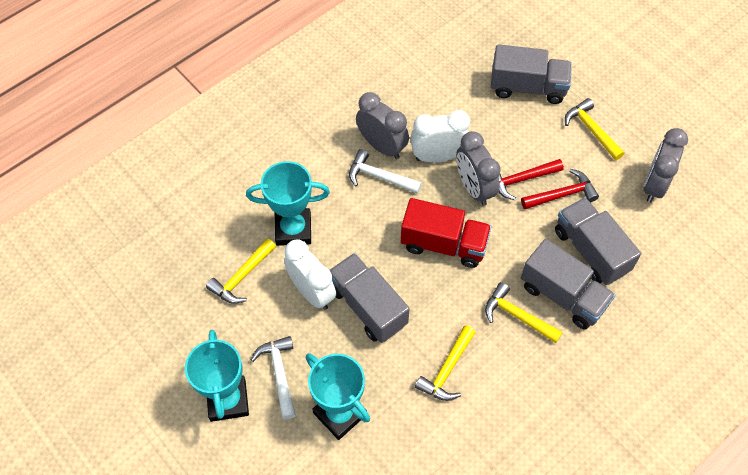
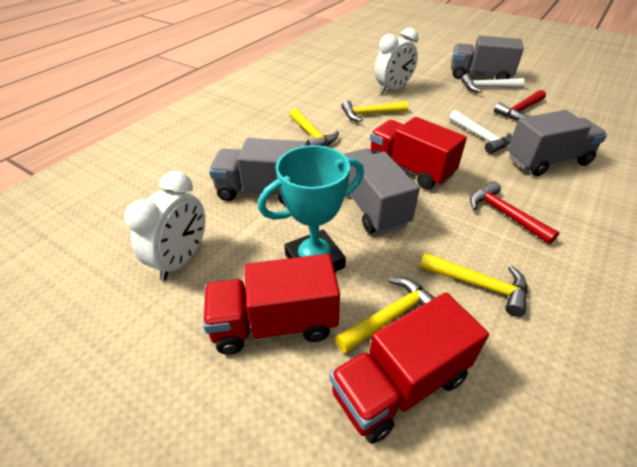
grey clock: 3 -> 0
red truck: 1 -> 3
turquoise trophy: 3 -> 1

